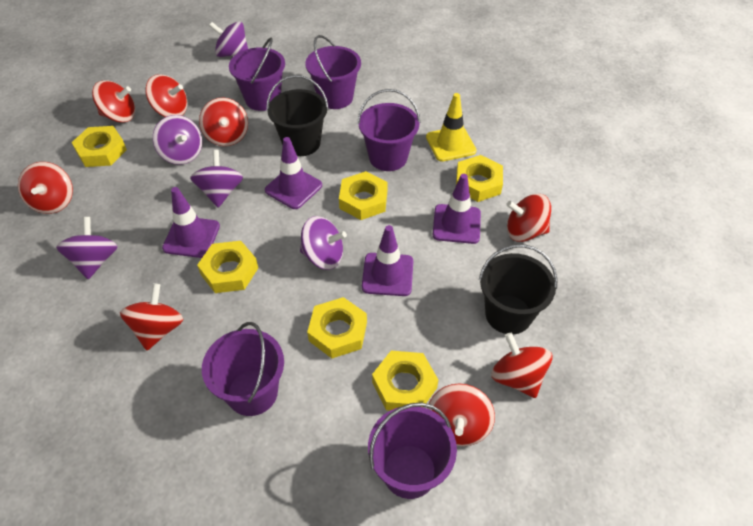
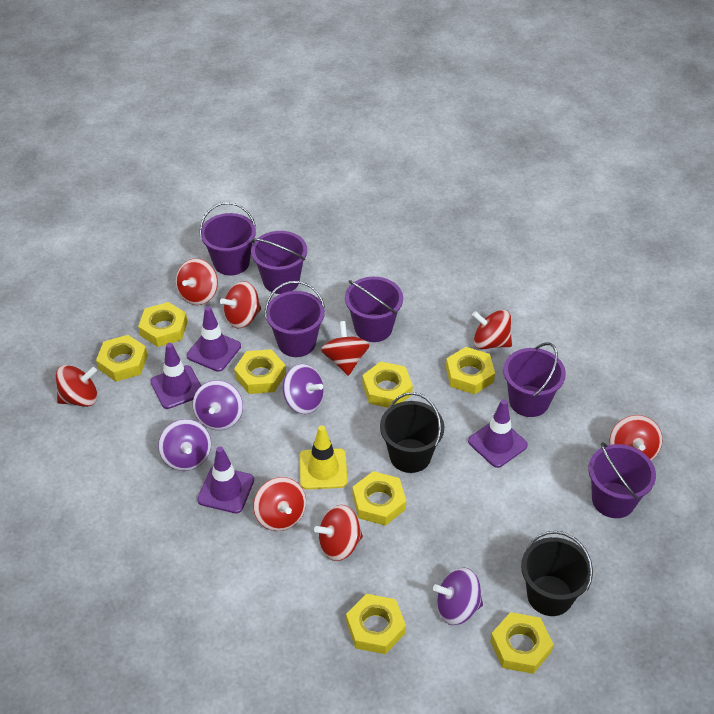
purple bucket: 5 -> 6
purple spinning top: 5 -> 4
yellow nut: 6 -> 8

